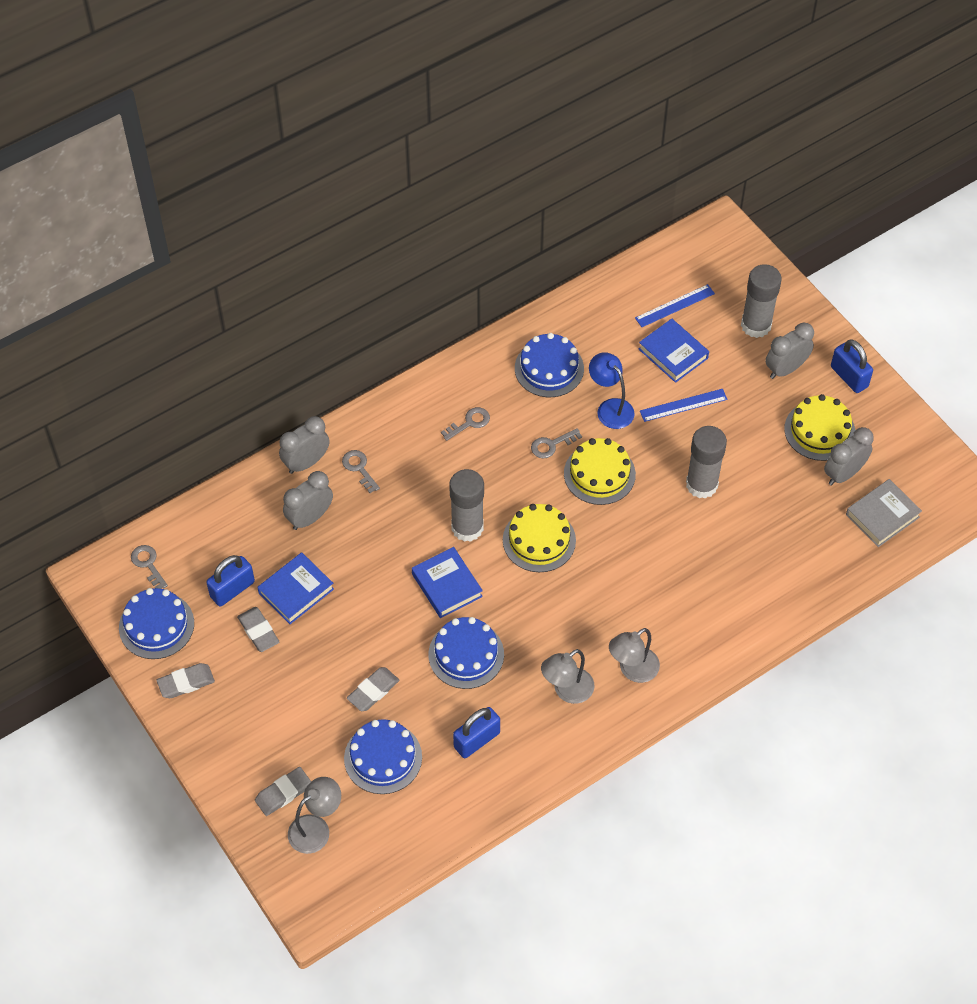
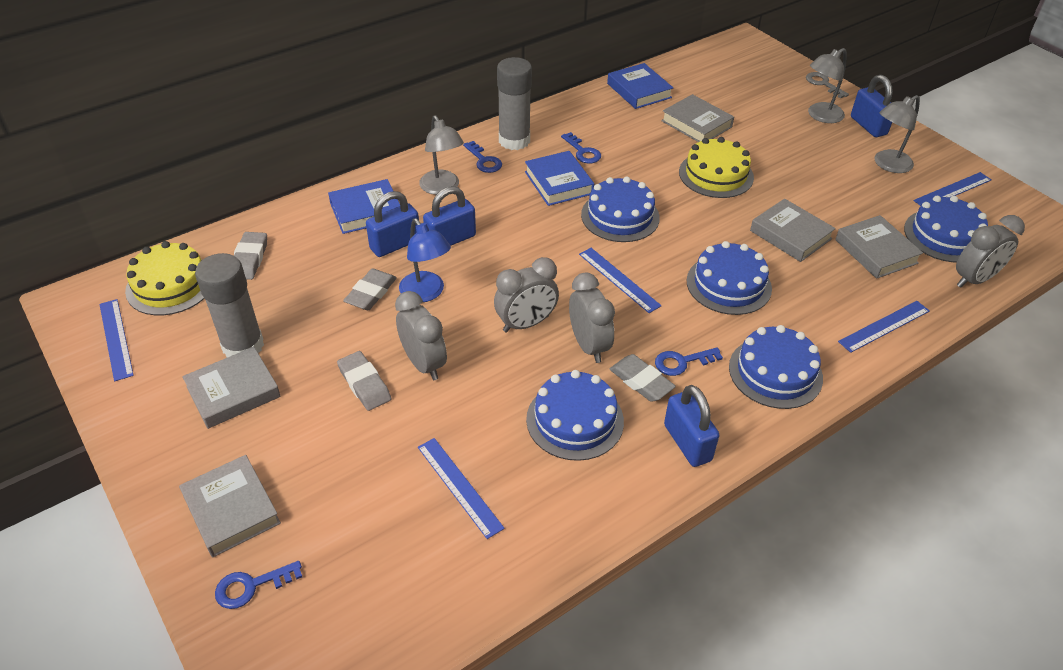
blue cake: 4 -> 5
blue key: 0 -> 4
blue padlock: 3 -> 4
blue ruler: 2 -> 5
grey book: 1 -> 5
grey glue stick: 3 -> 2
grey key: 4 -> 1
yellow cake: 3 -> 2

